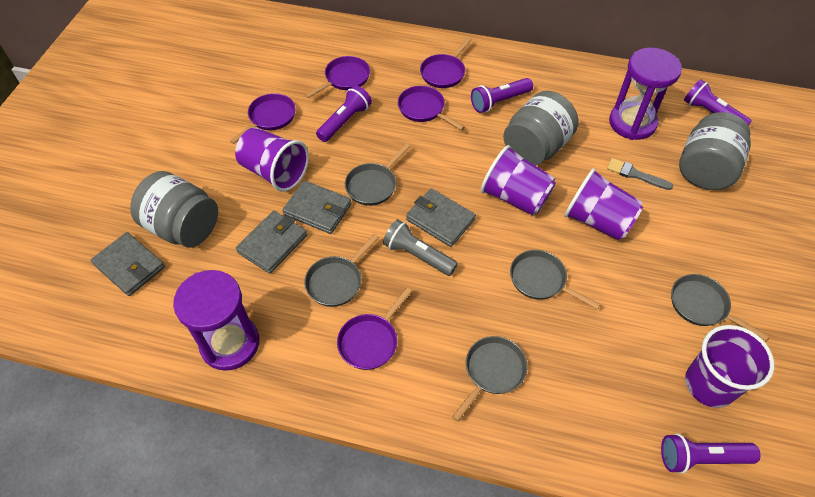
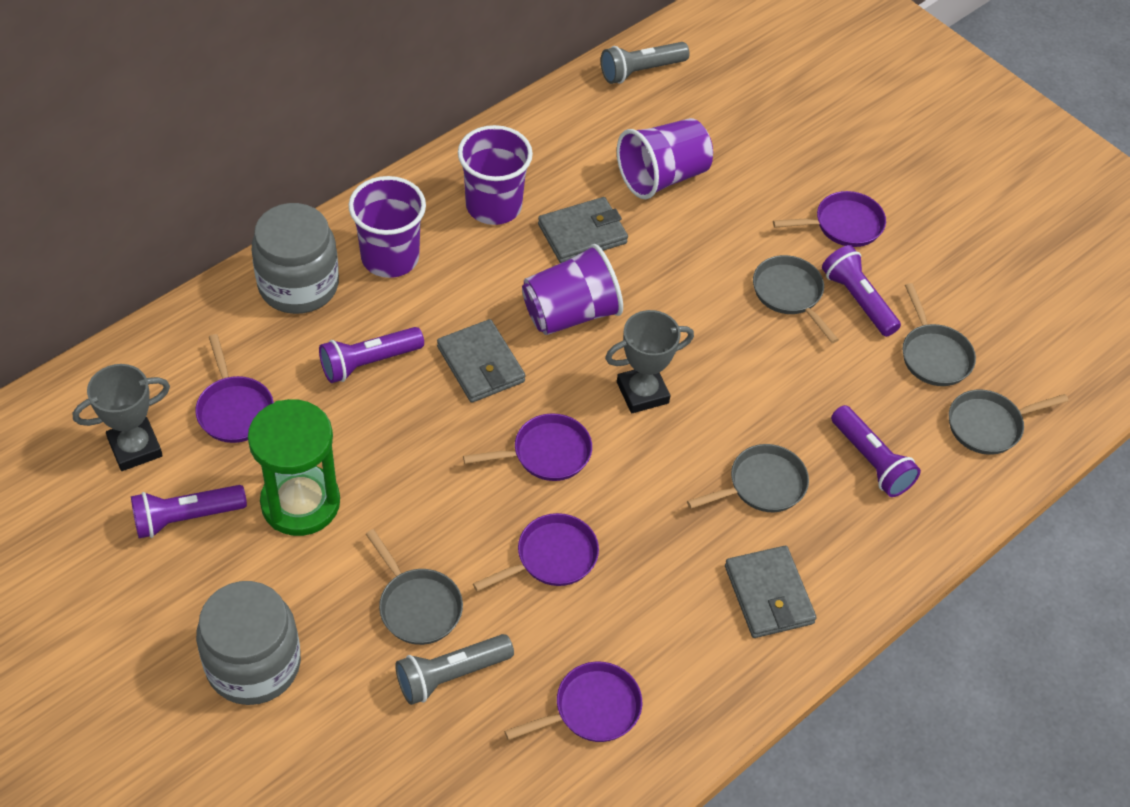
green hourglass: 0 -> 1
grey brush: 1 -> 0
grey flashlight: 1 -> 2
grey jar: 3 -> 2
grey trophy: 0 -> 2
grey wallet: 4 -> 3
purple hourglass: 2 -> 0

